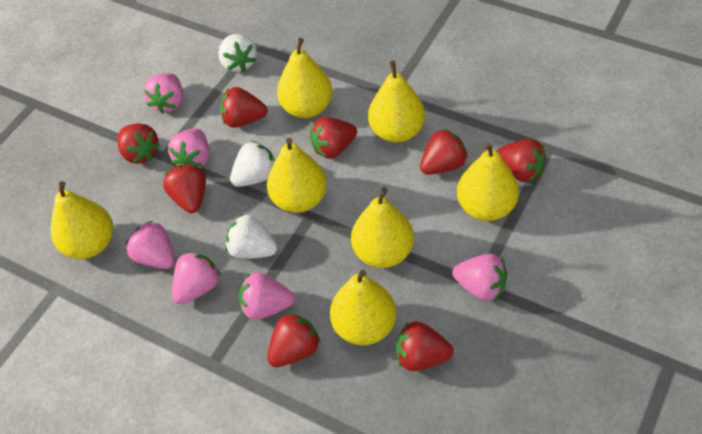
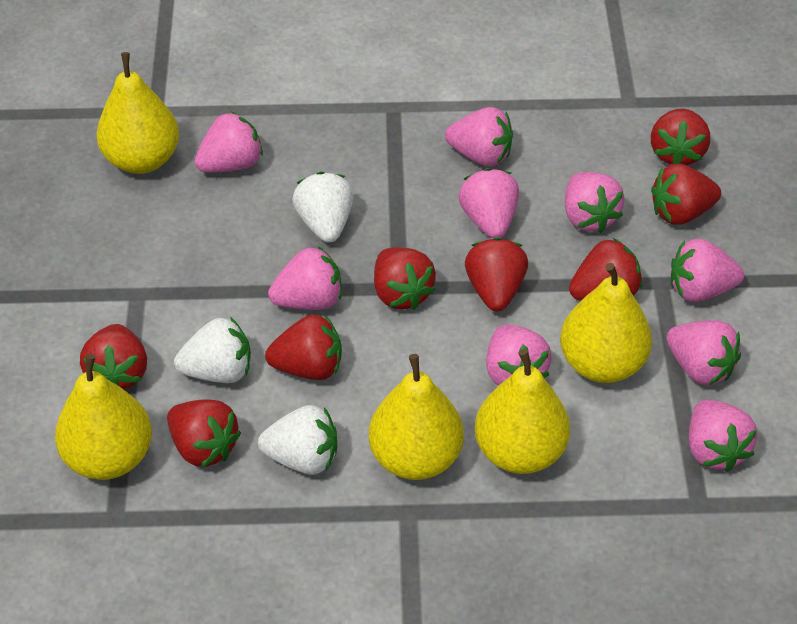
pink strawberry: 6 -> 9
yellow pear: 7 -> 5

